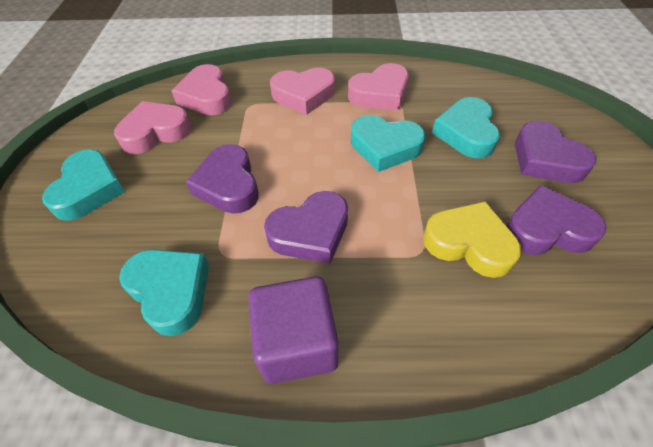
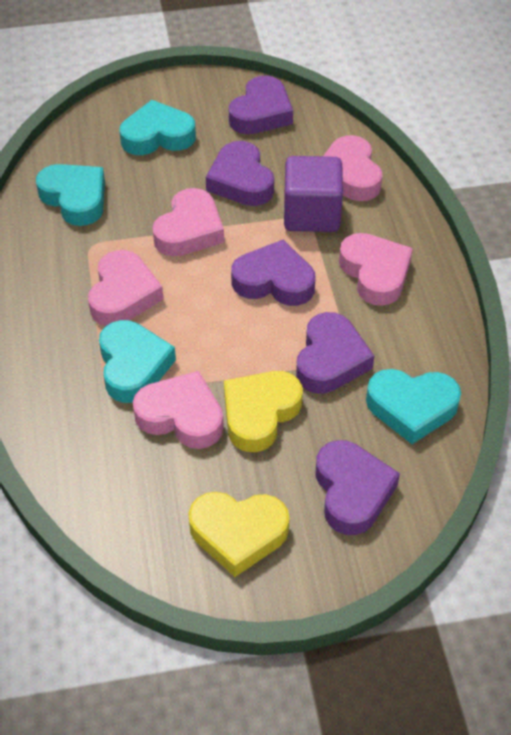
pink heart: 4 -> 5
purple heart: 4 -> 5
yellow heart: 1 -> 2

